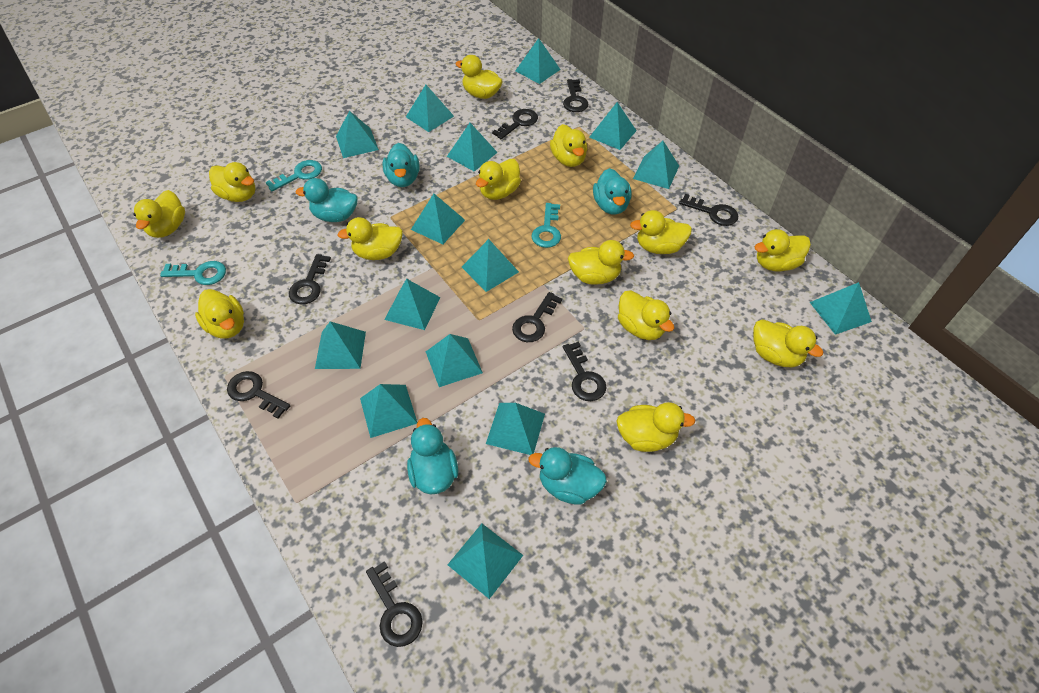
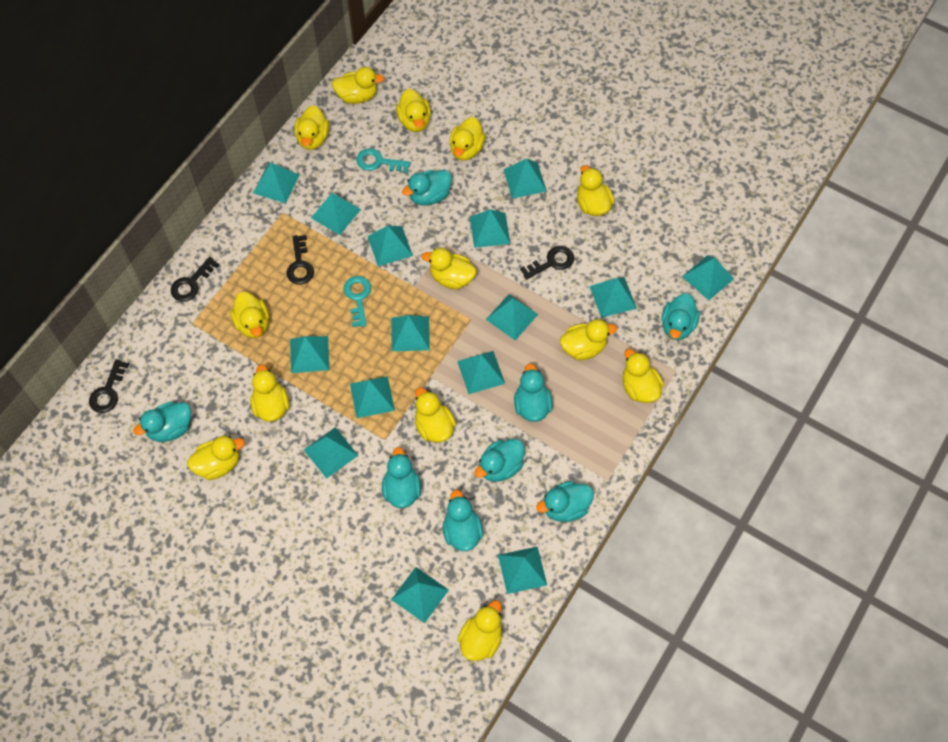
black key: 8 -> 4
turquoise duck: 5 -> 8
turquoise key: 3 -> 2

